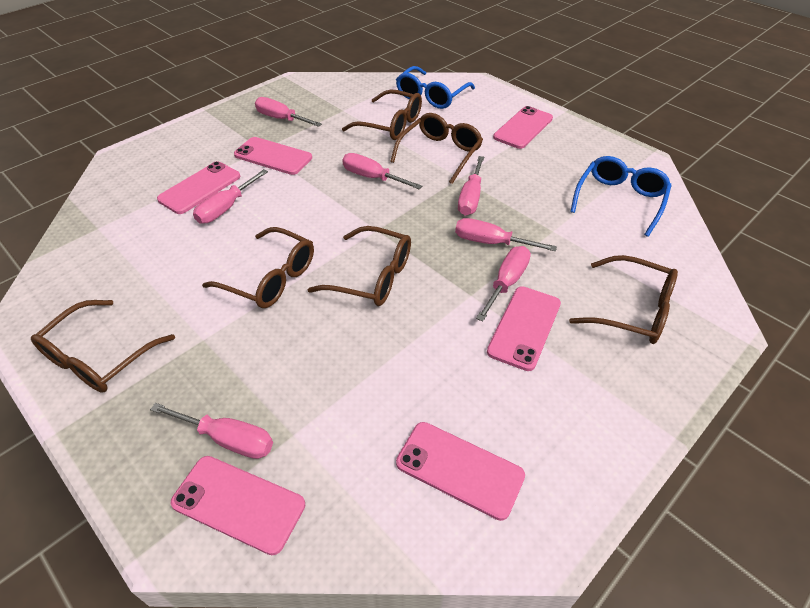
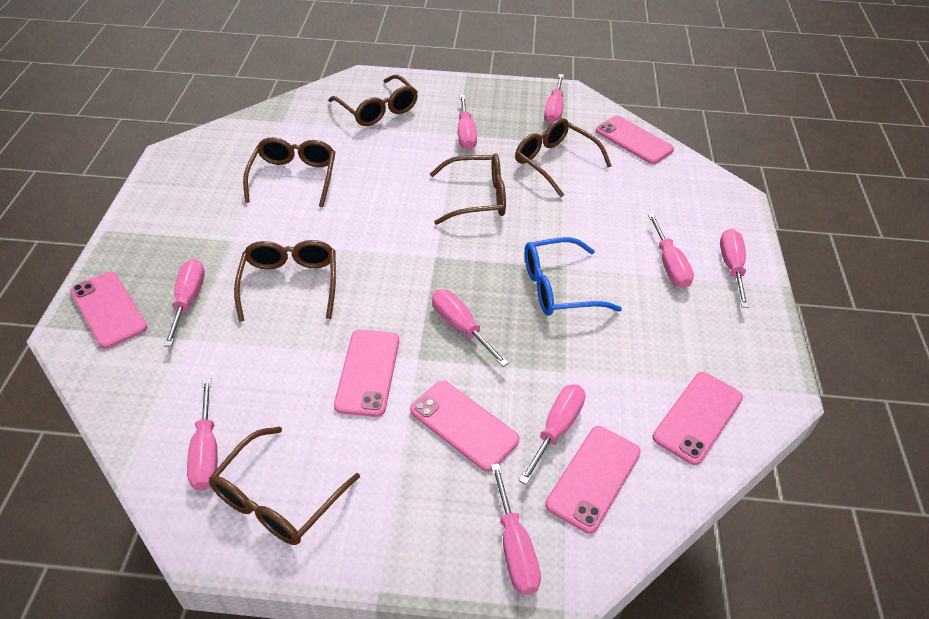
blue glasses: 2 -> 1
pink screwdriver: 7 -> 9

